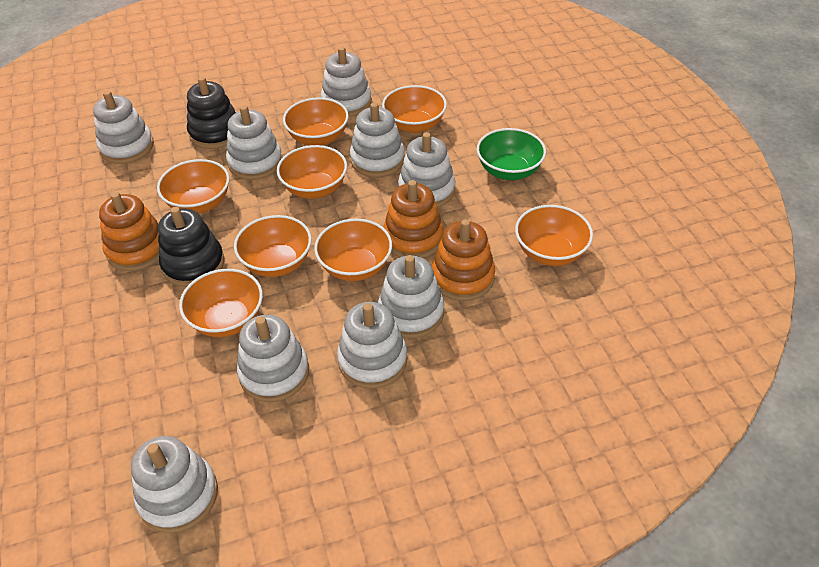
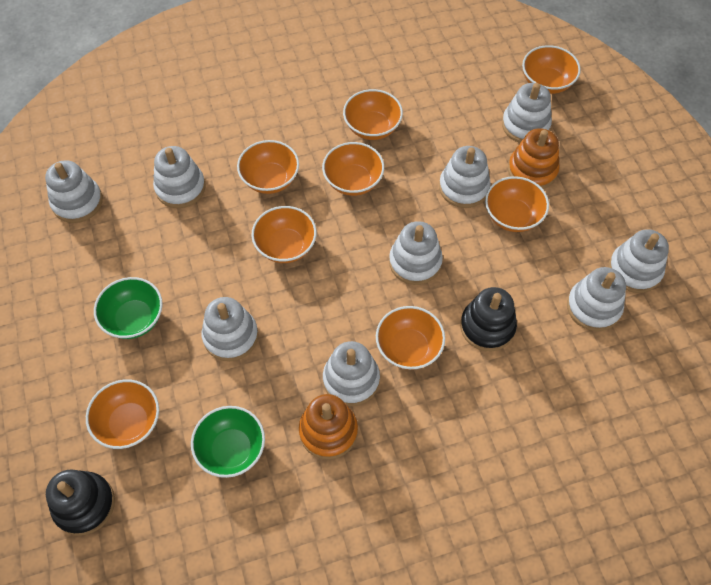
green bowl: 1 -> 2
orange stacking toy: 3 -> 2

